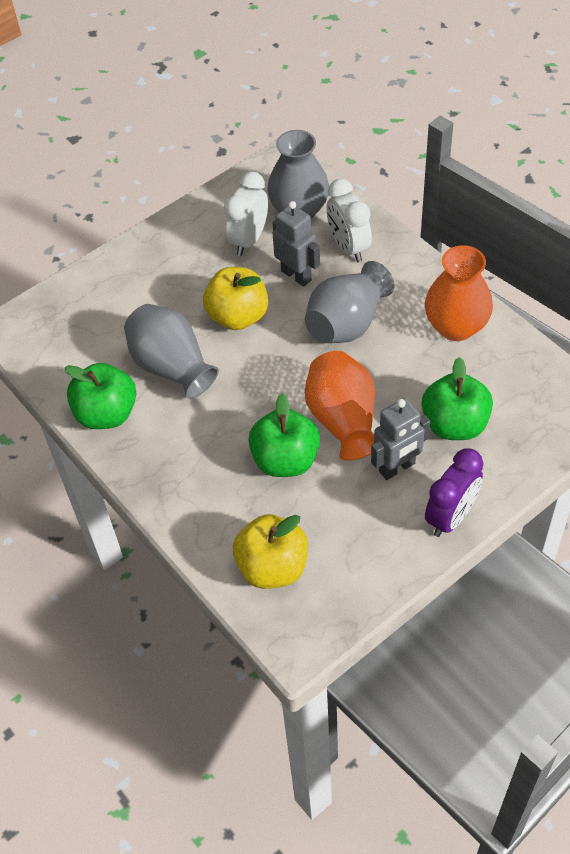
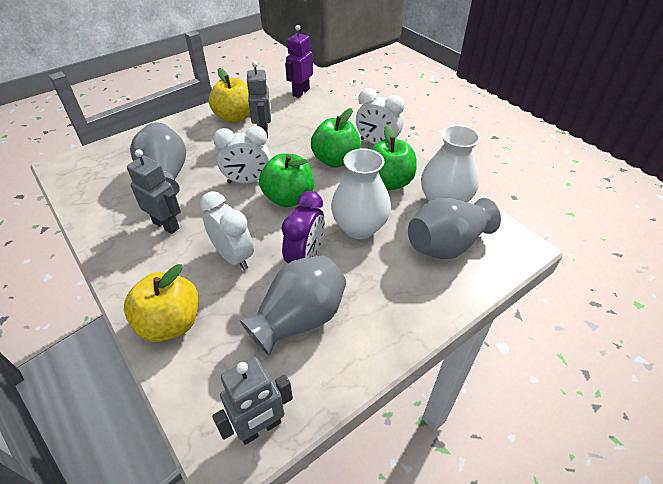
grey robot: 2 -> 3
orange vase: 2 -> 0
purple robot: 0 -> 1
white clock: 2 -> 3
white vase: 0 -> 2

